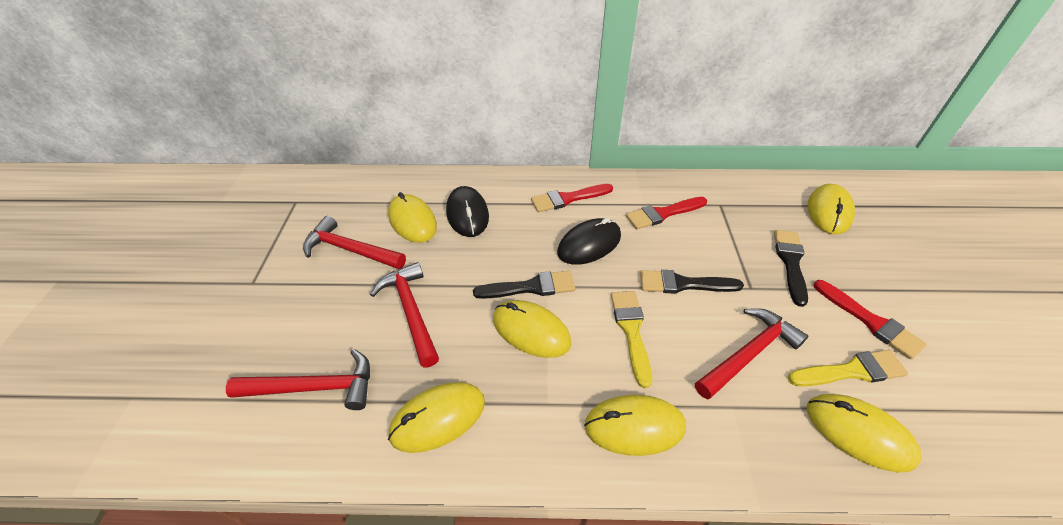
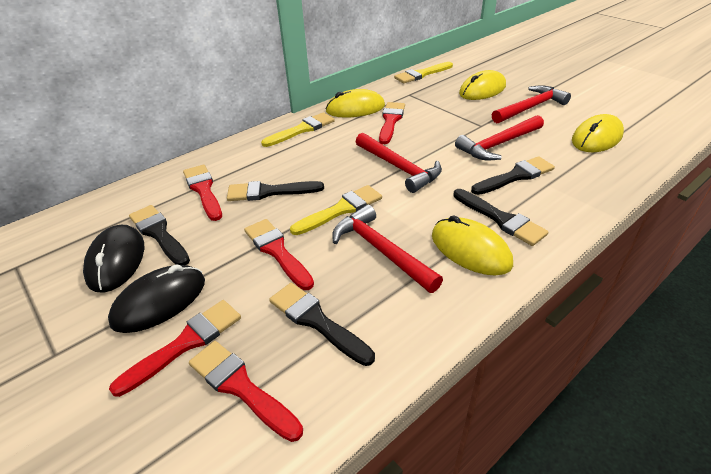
black brush: 3 -> 5
red brush: 3 -> 5
yellow brush: 2 -> 3
yellow mouse: 6 -> 4

